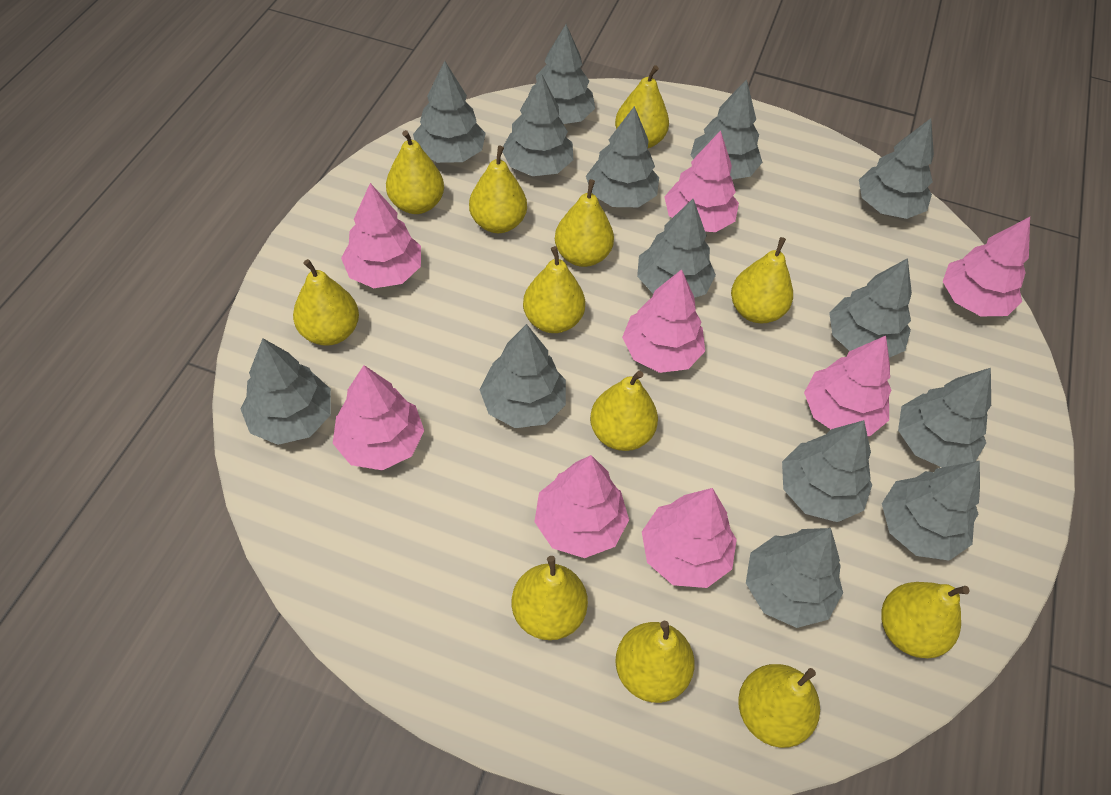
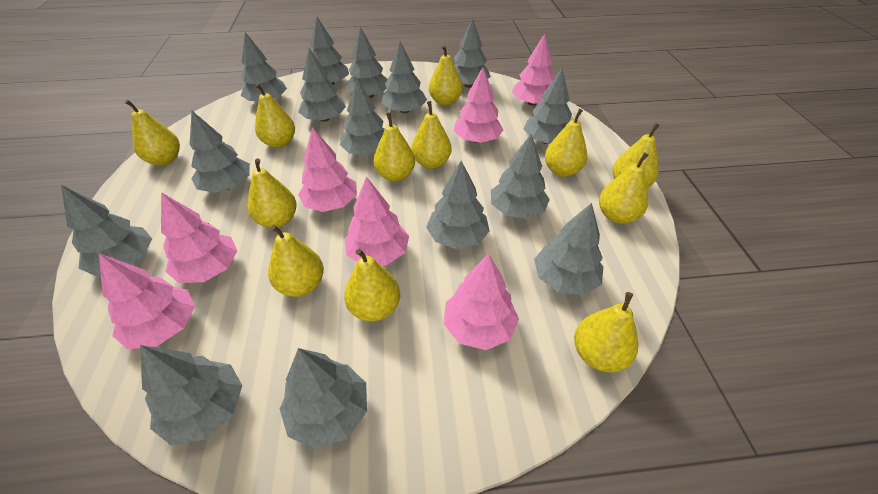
grey tree: 14 -> 15
pink tree: 8 -> 7

